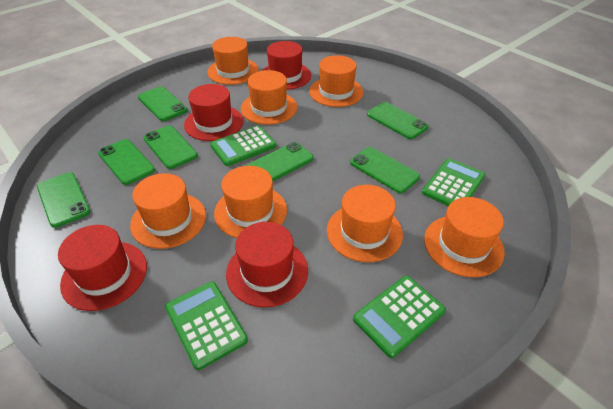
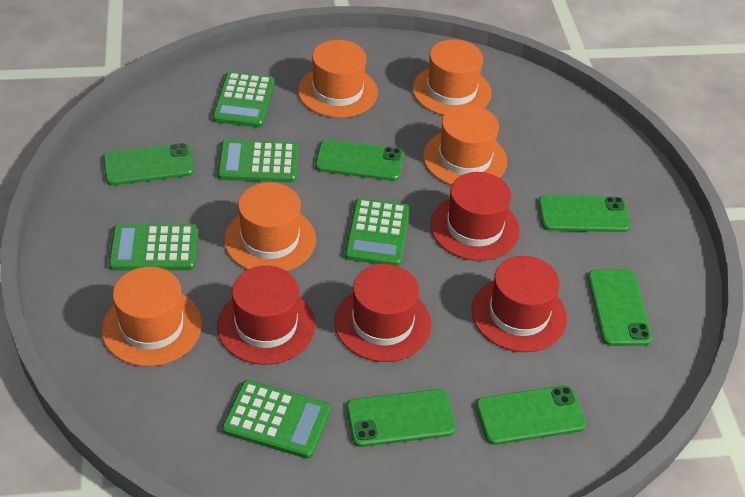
green calculator: 4 -> 5
green phone: 7 -> 6
orange hat: 7 -> 5

